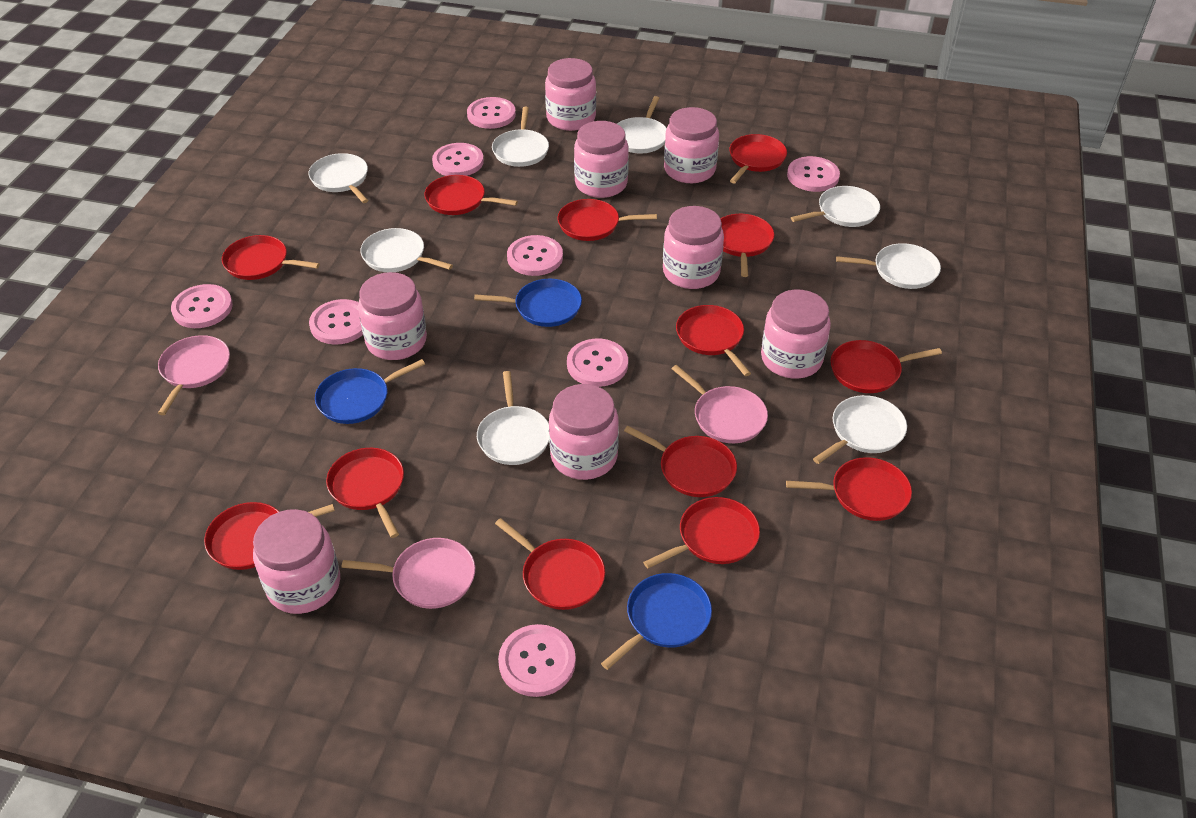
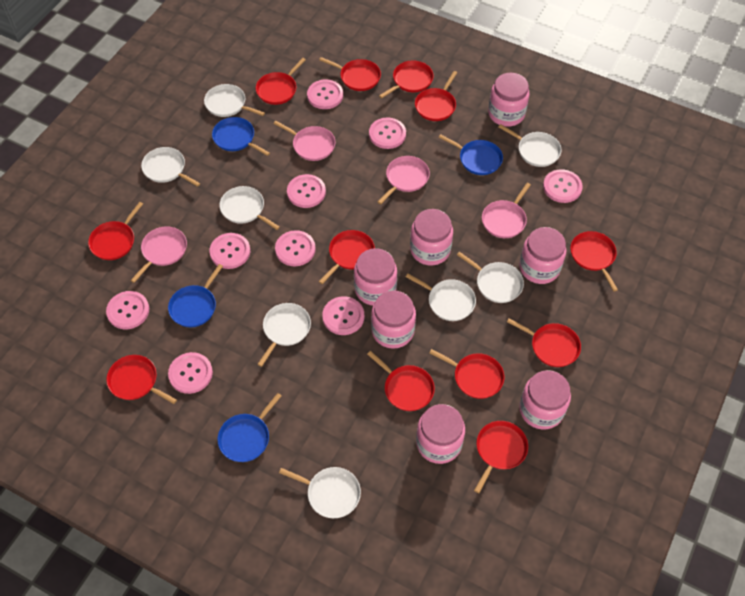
blue pan: 3 -> 4
pink button: 8 -> 9
pink jar: 8 -> 7
pink pan: 3 -> 4
red pan: 13 -> 12

